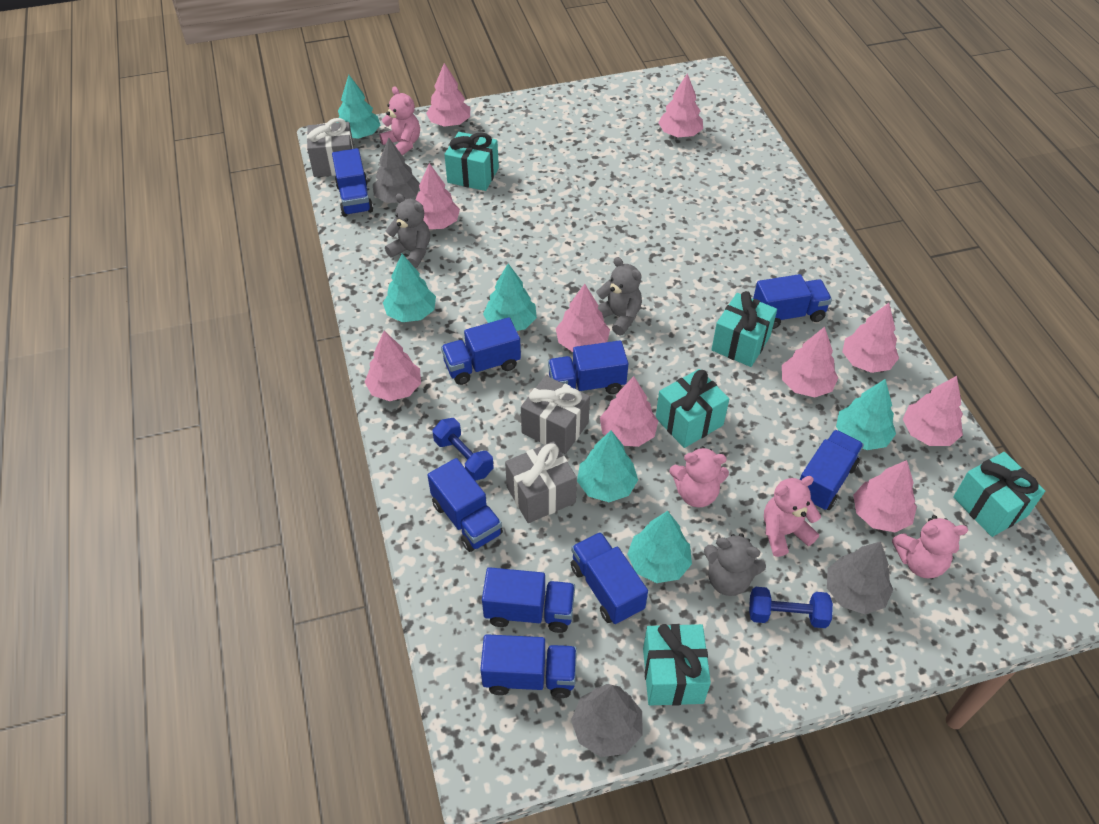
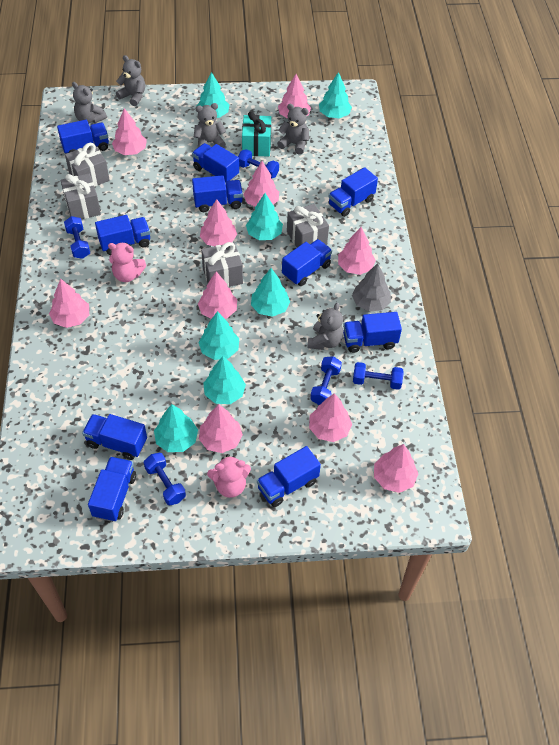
blue dumbbell: 2 -> 5
blue truck: 9 -> 10
grey gift: 3 -> 4
grey teddy bear: 3 -> 5
grey tree: 3 -> 1
pink teddy bear: 4 -> 2
turquoise gift: 5 -> 1
turquoise tree: 6 -> 7

